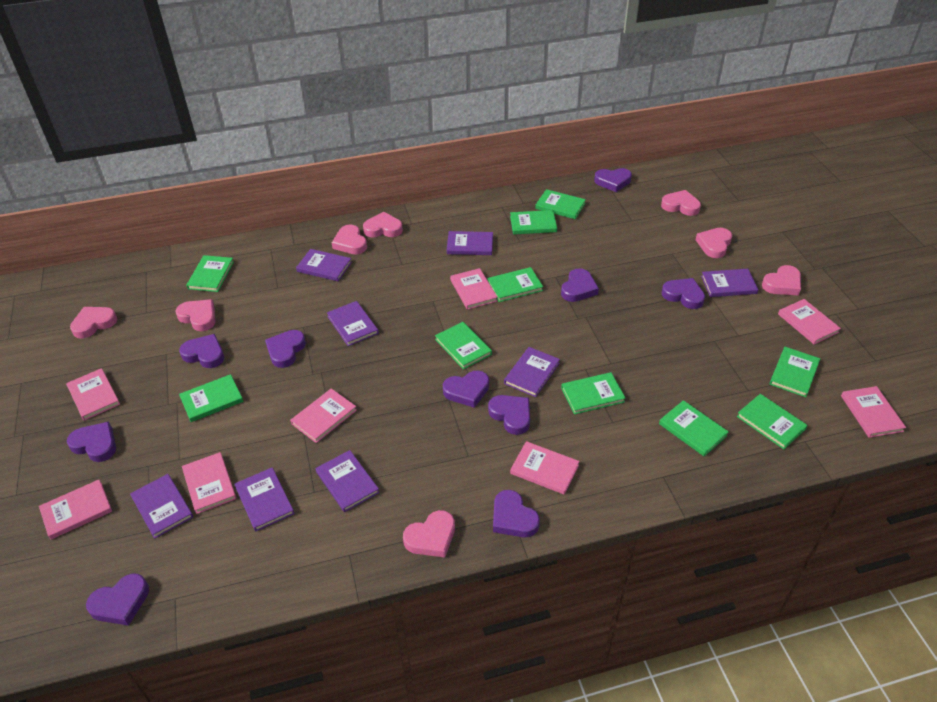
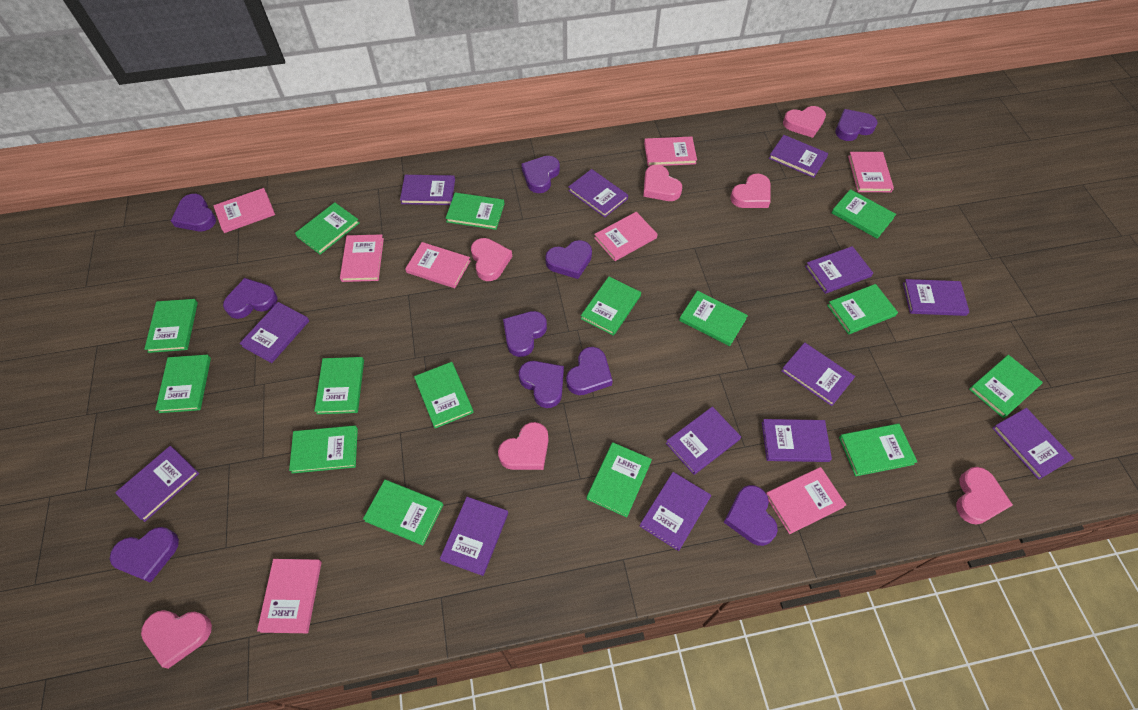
green book: 10 -> 15
pink heart: 8 -> 7
purple book: 8 -> 13

